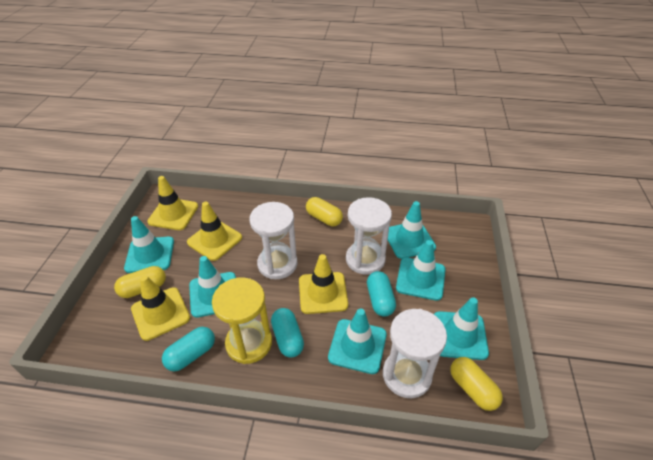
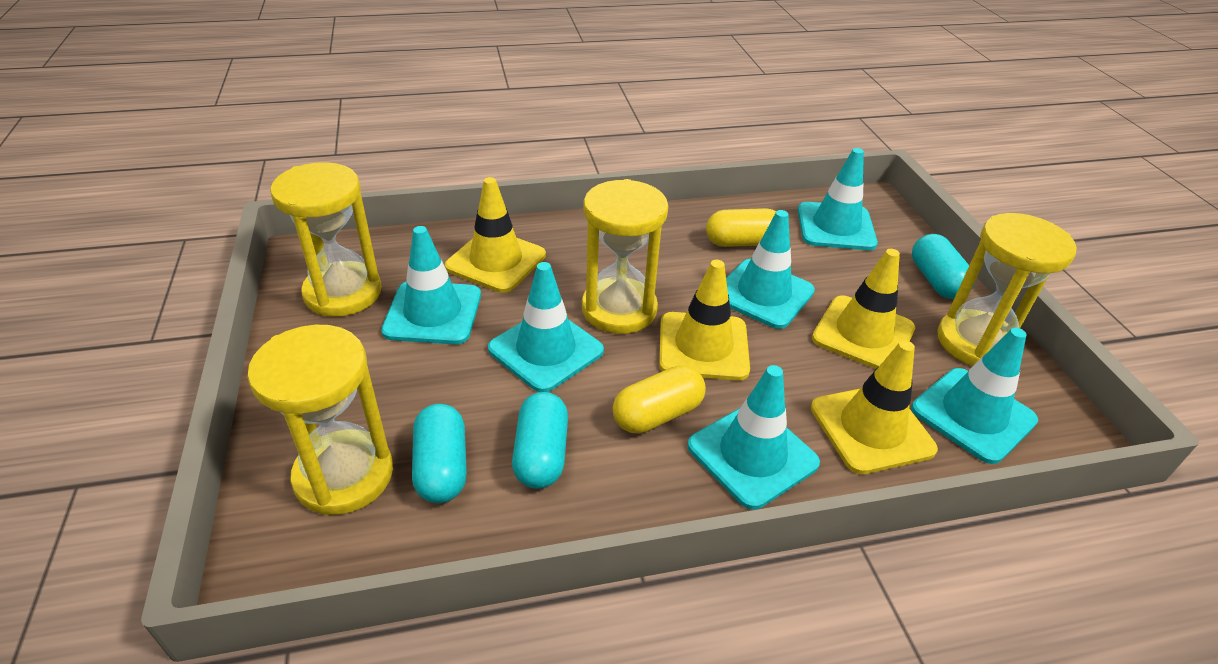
white hourglass: 3 -> 0
yellow capsule: 3 -> 2
yellow hourglass: 1 -> 4

